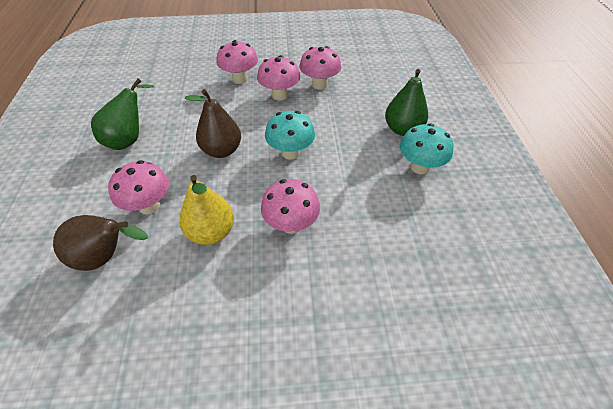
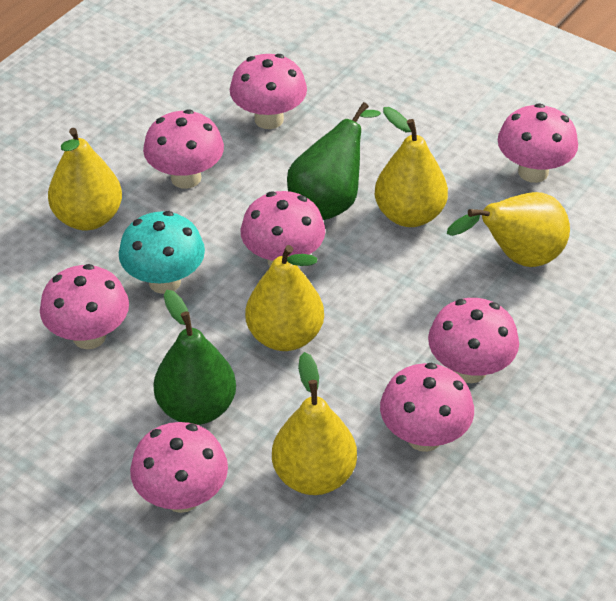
brown pear: 2 -> 0
pink mushroom: 5 -> 8
turquoise mushroom: 2 -> 1
yellow pear: 1 -> 5

